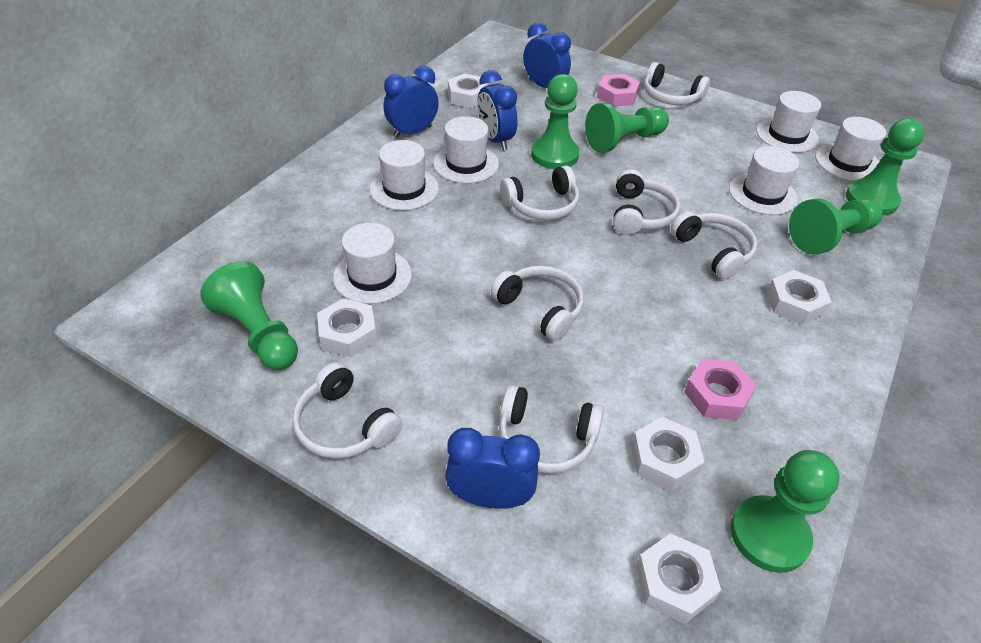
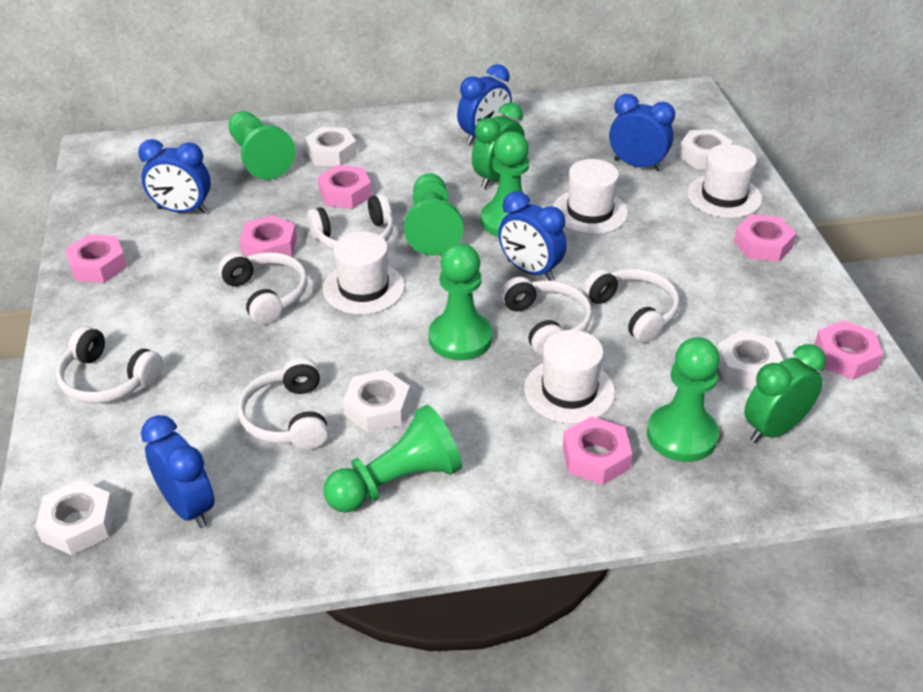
blue clock: 4 -> 5
green clock: 0 -> 2
pink nut: 2 -> 6
white hat: 6 -> 4
white headphones: 7 -> 6

